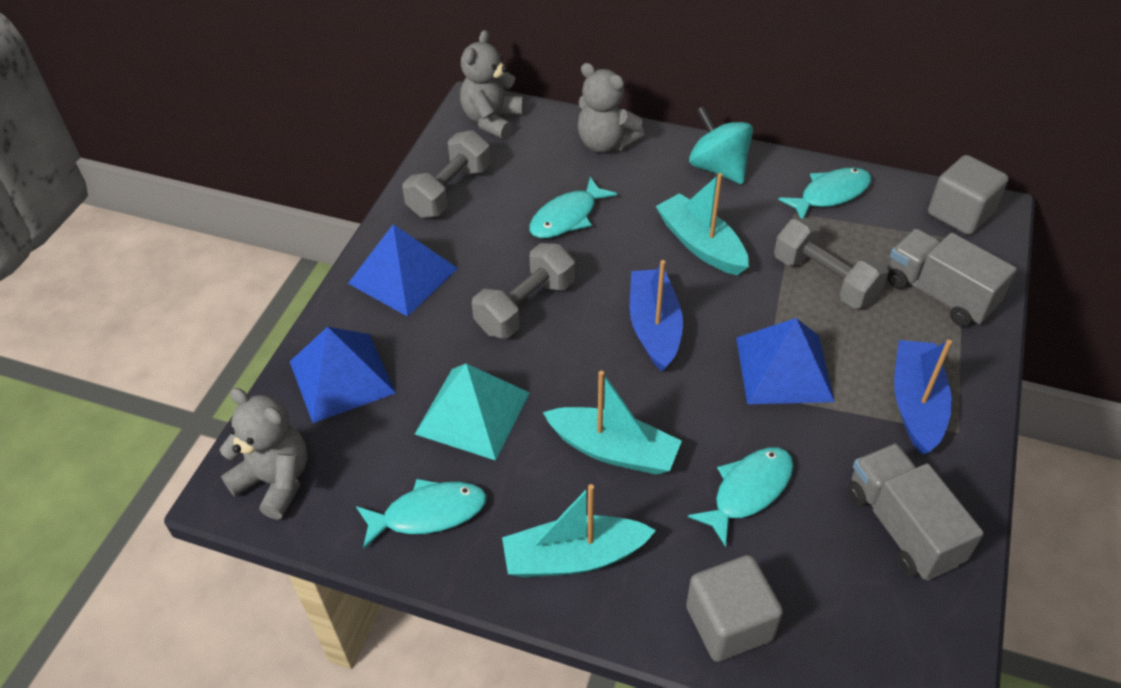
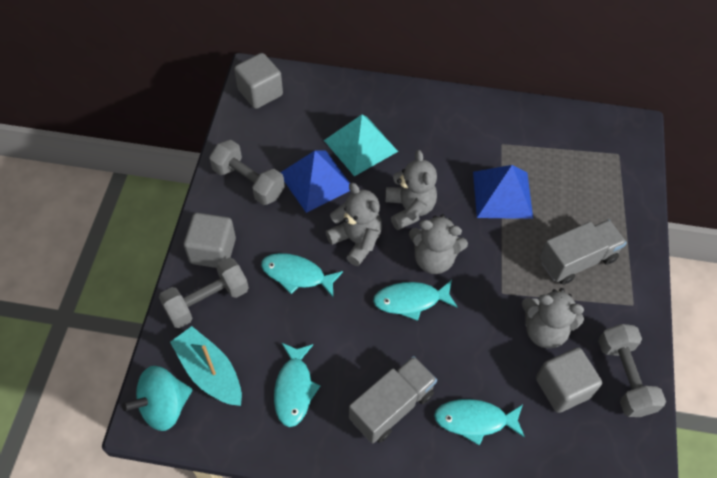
blue boat: 2 -> 0
blue pyramid: 3 -> 2
grey cube: 2 -> 3
grey teddy bear: 3 -> 4
turquoise boat: 3 -> 1

